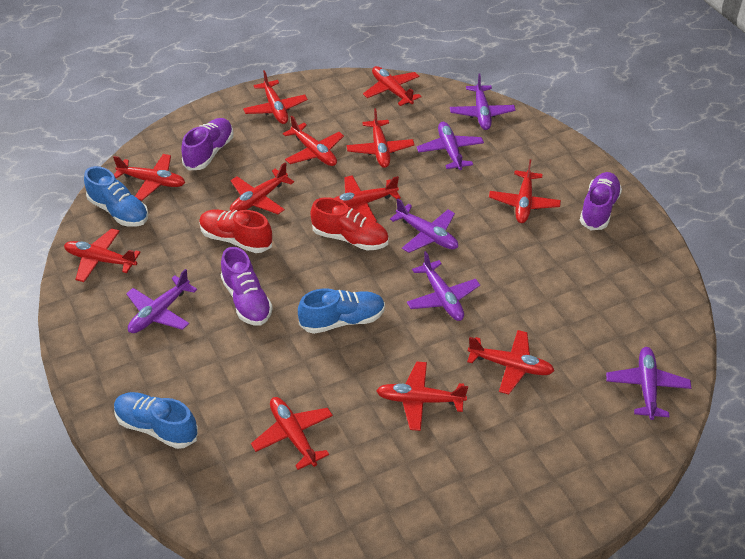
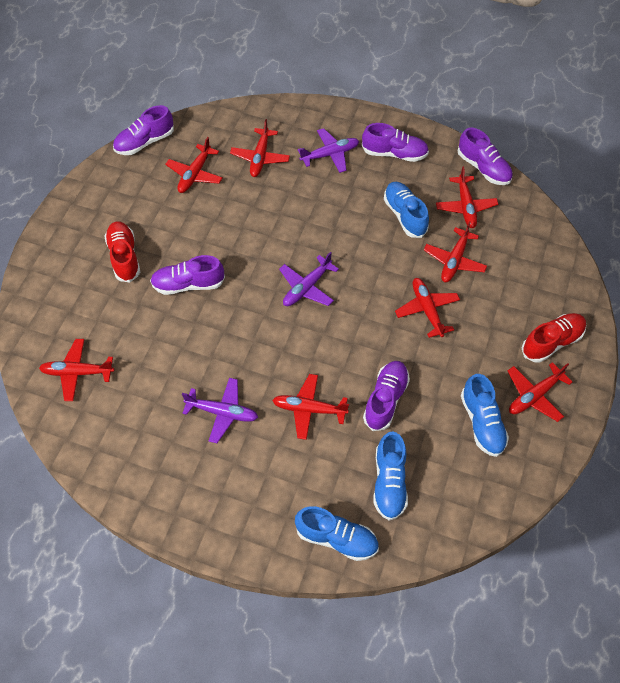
blue shoe: 3 -> 4
purple plane: 6 -> 3
purple shoe: 3 -> 5
red plane: 12 -> 8

